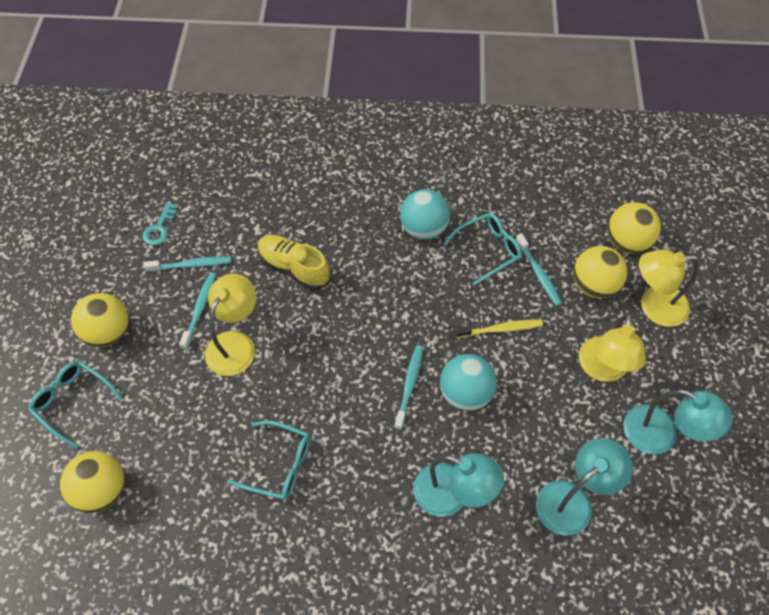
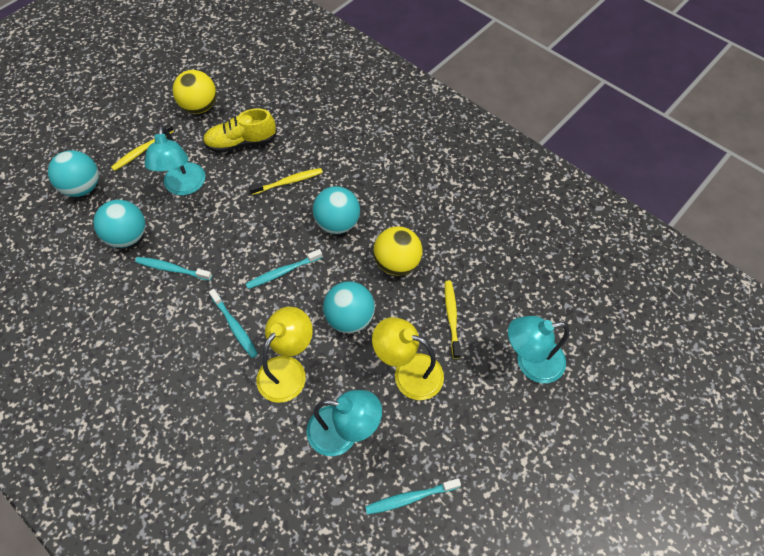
turquoise ball: 2 -> 4
turquoise glasses: 3 -> 0
turquoise key: 1 -> 0
yellow ball: 4 -> 2
yellow lamp: 3 -> 2
yellow toothbrush: 1 -> 3

